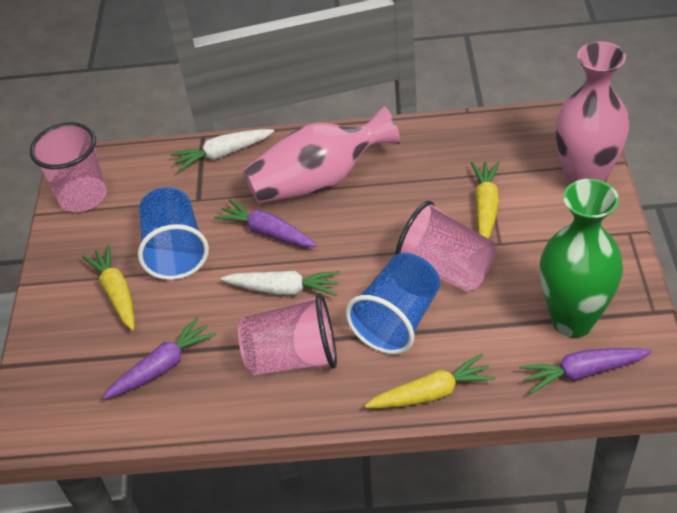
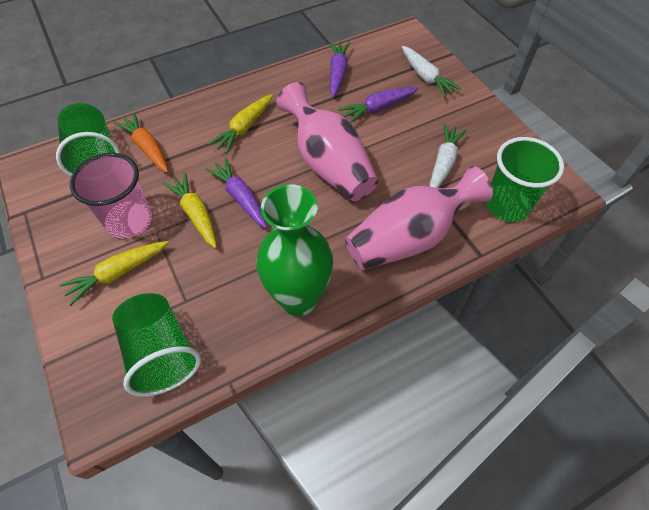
blue cup: 2 -> 0
green cup: 0 -> 3
orange carrot: 0 -> 1
pink cup: 3 -> 1

